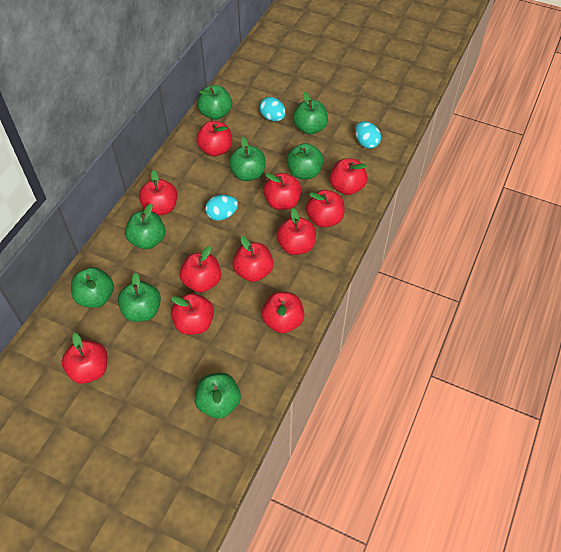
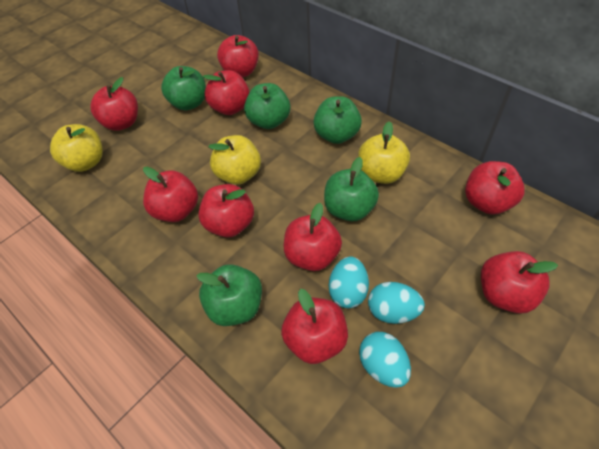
green apple: 8 -> 5
red apple: 11 -> 9
yellow apple: 0 -> 3

